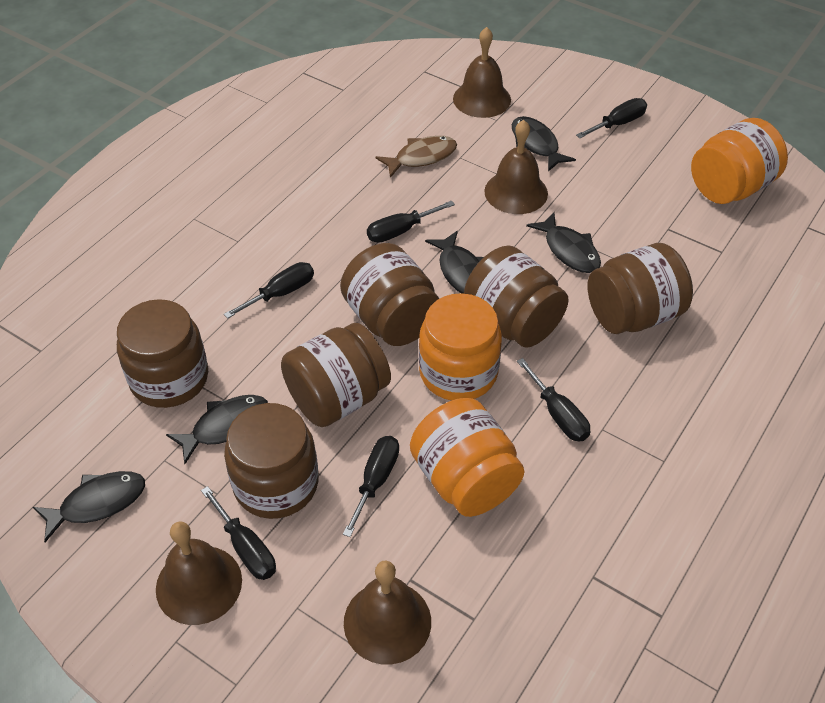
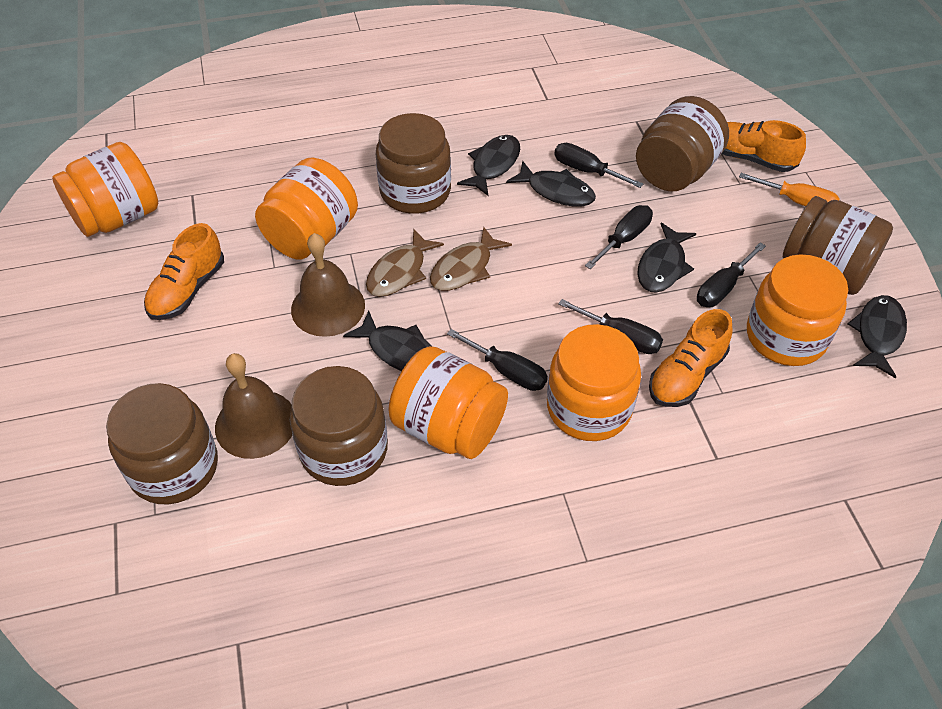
black screwdriver: 6 -> 5
brown bell: 4 -> 2
brown fish: 1 -> 2
brown jar: 6 -> 5
orange jar: 3 -> 5
orange screwdriver: 0 -> 1
orange shoe: 0 -> 3

